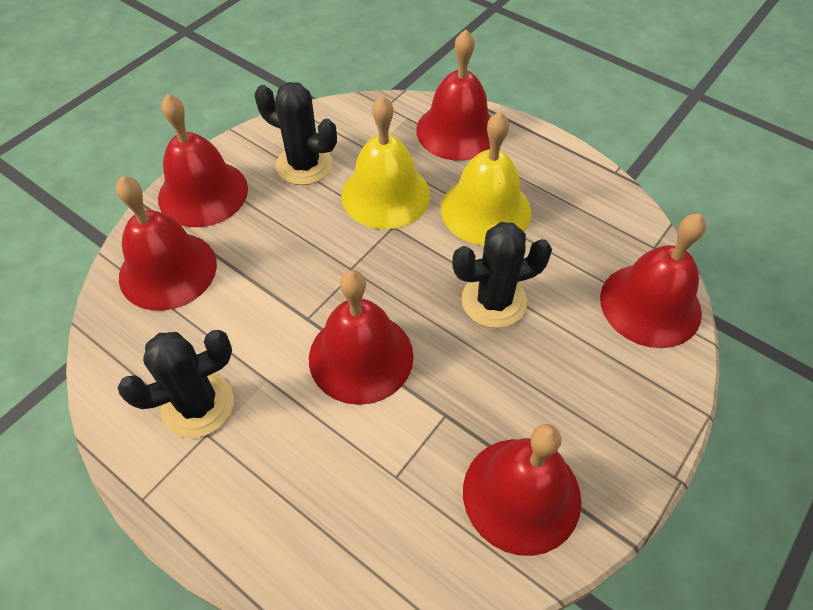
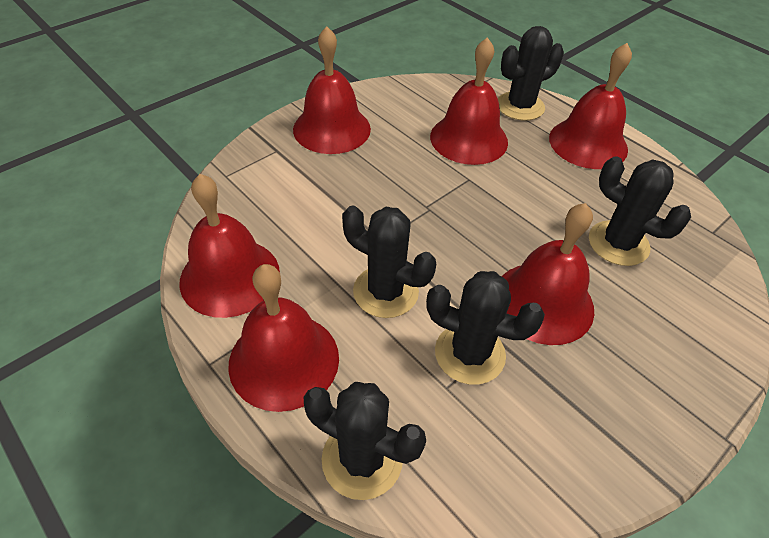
black cactus: 3 -> 5
yellow bell: 2 -> 0

